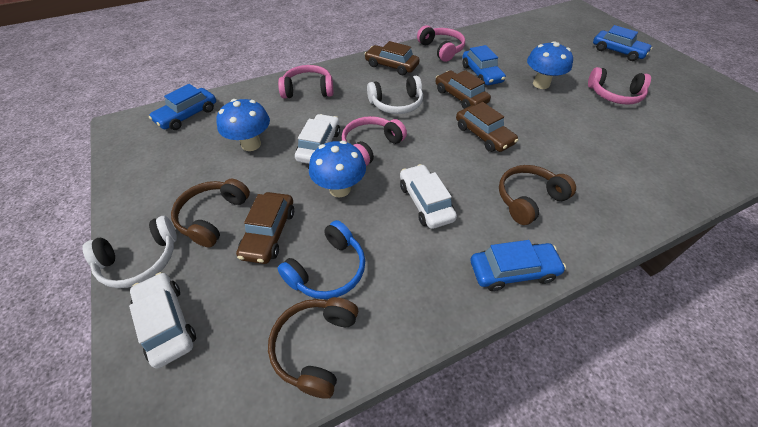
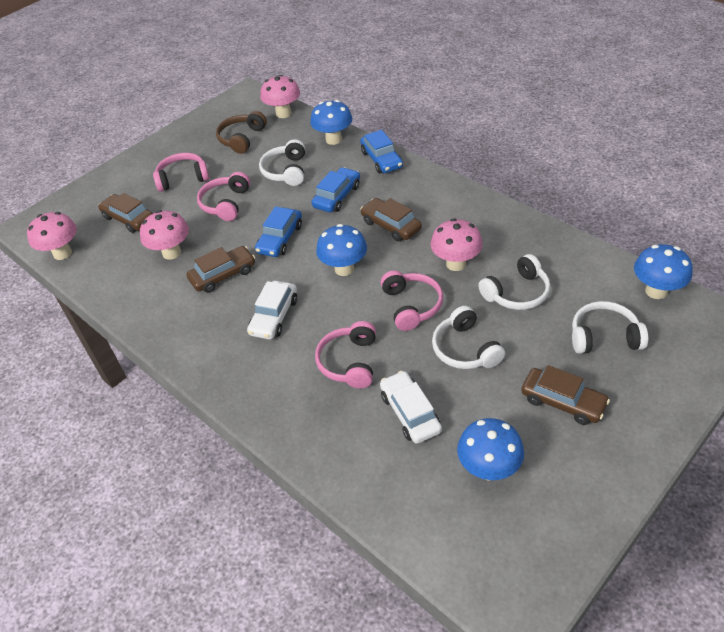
blue car: 4 -> 3
blue headphones: 1 -> 0
blue mushroom: 3 -> 4
brown headphones: 3 -> 1
pink mushroom: 0 -> 4
white car: 3 -> 2
white headphones: 2 -> 4

